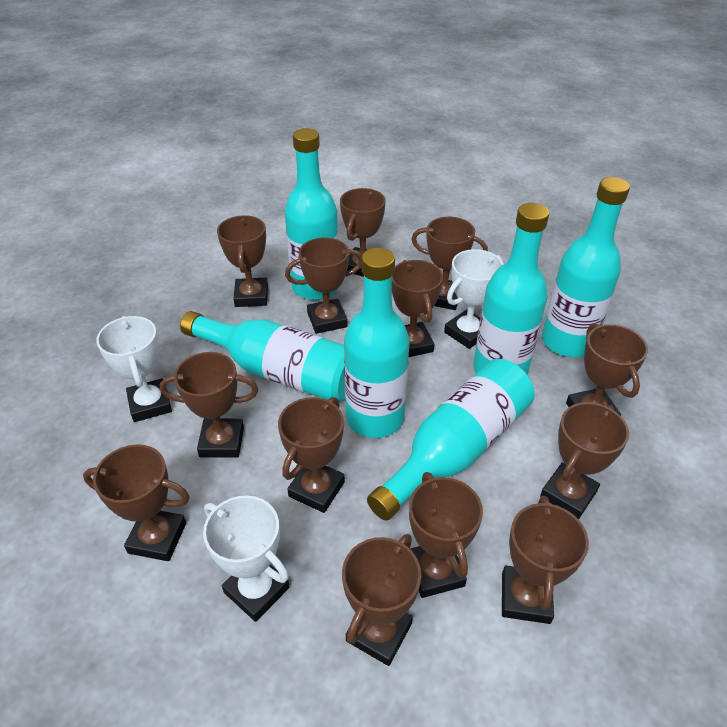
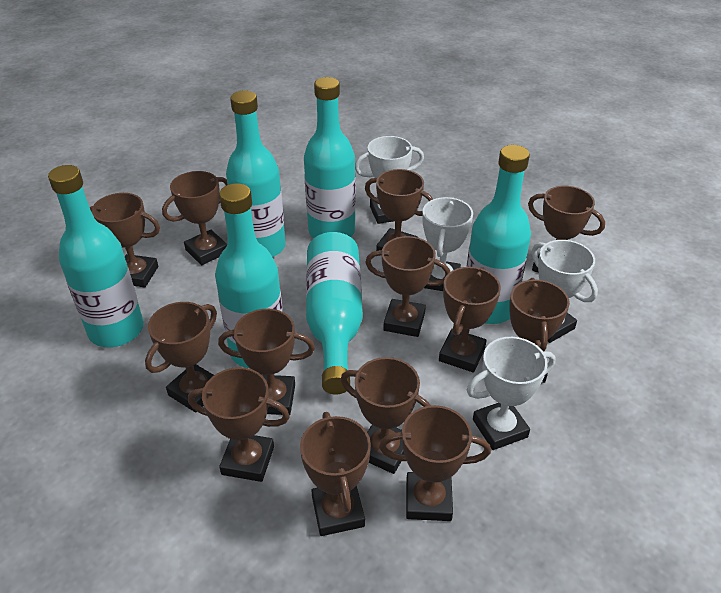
white trophy: 3 -> 4

